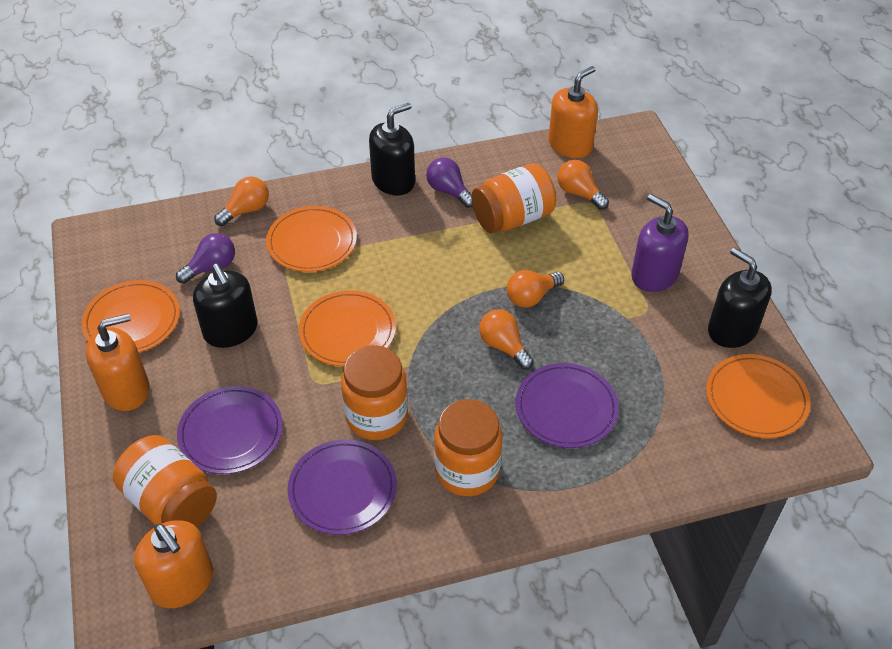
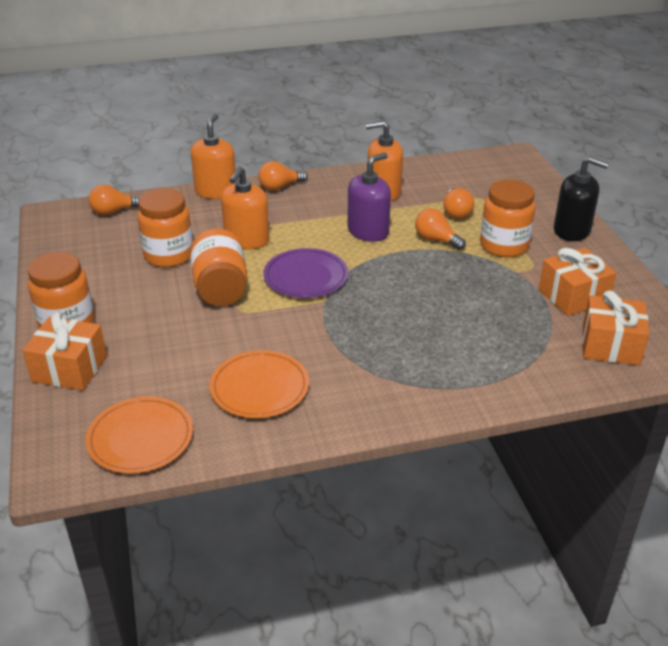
black soap dispenser: 3 -> 1
orange gift: 0 -> 3
orange plate: 4 -> 2
purple light bulb: 2 -> 0
purple plate: 3 -> 1

